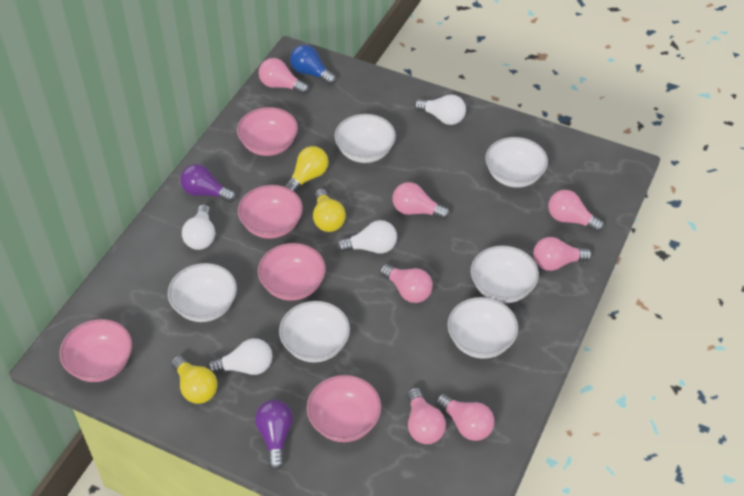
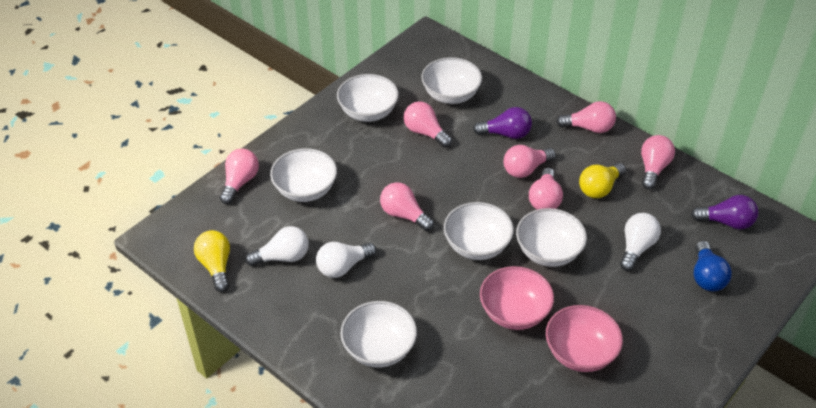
pink bowl: 5 -> 2
white light bulb: 4 -> 3
yellow light bulb: 3 -> 2

